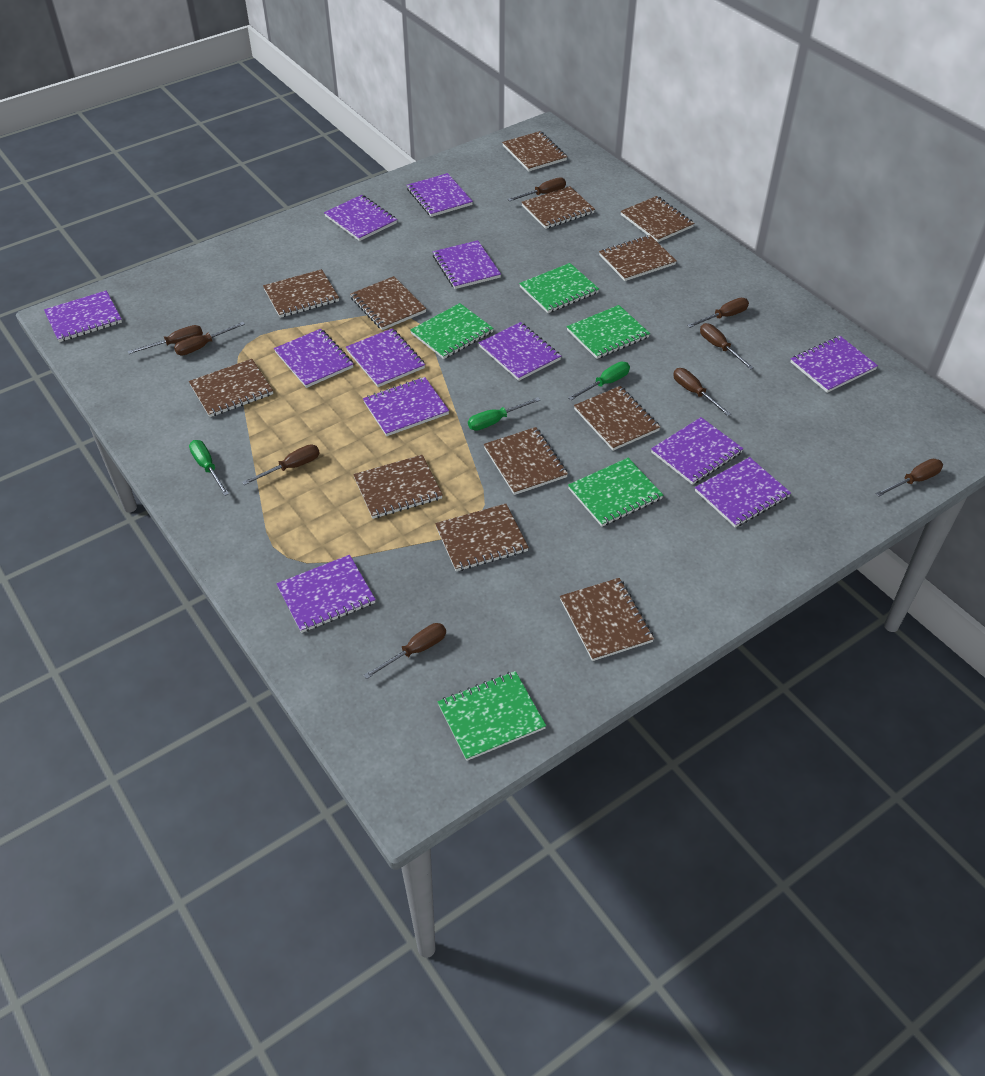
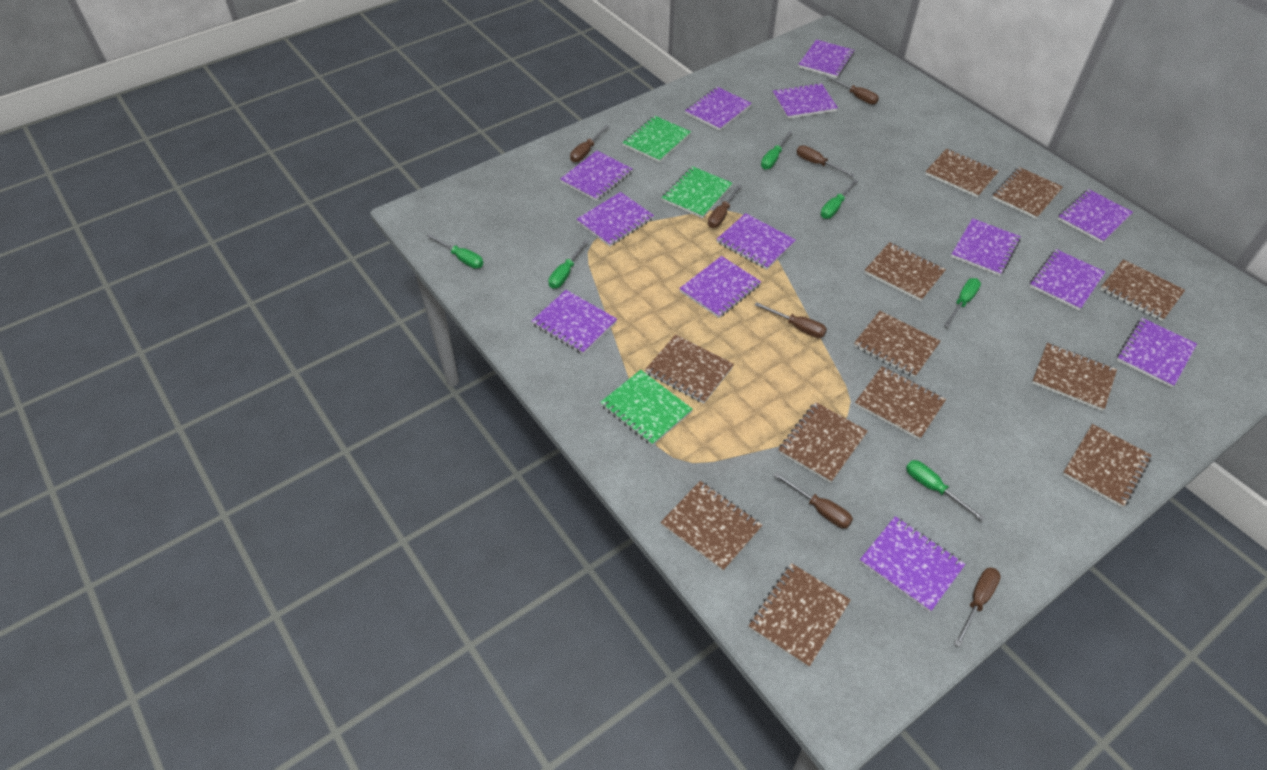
brown screwdriver: 9 -> 7
green notebook: 5 -> 3
green screwdriver: 3 -> 6
purple notebook: 12 -> 13

